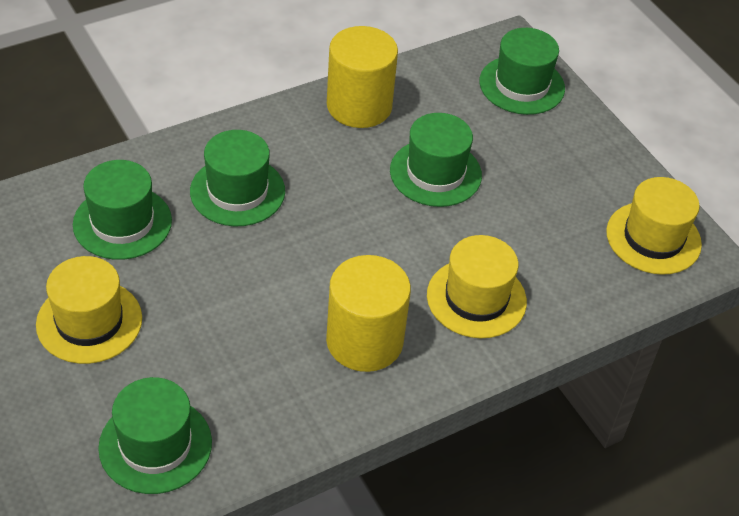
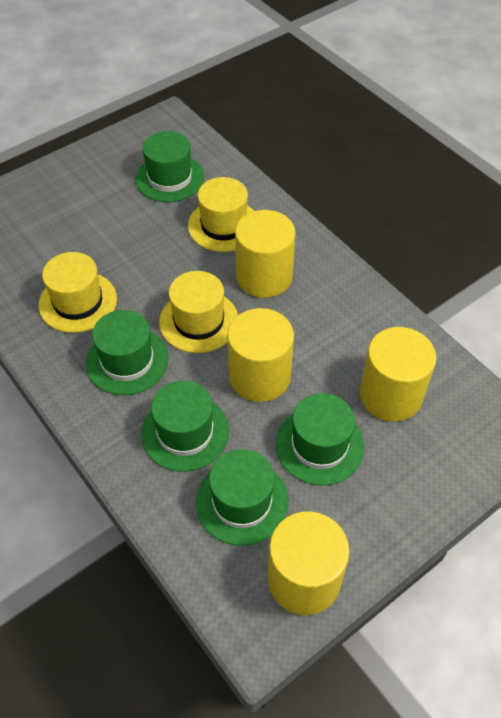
yellow cylinder: 2 -> 4

